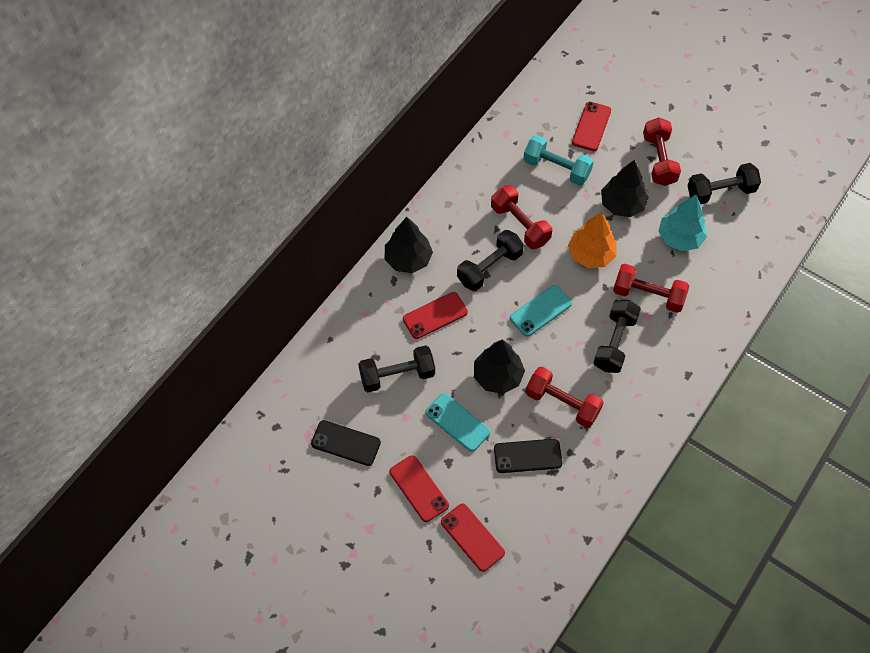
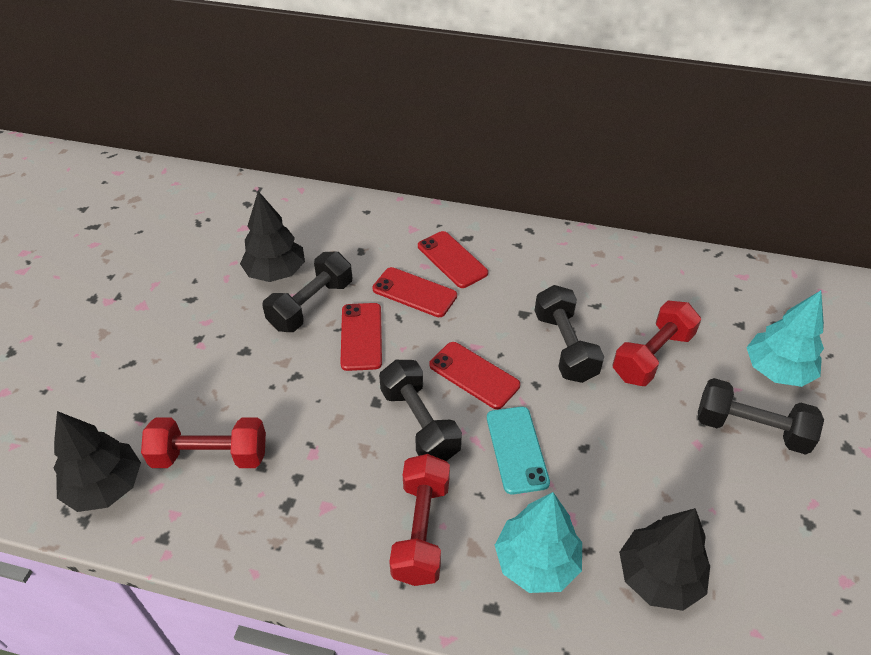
black phone: 2 -> 0
orange tree: 1 -> 0
red dumbbell: 4 -> 3
turquoise dumbbell: 1 -> 0
turquoise phone: 2 -> 1
turquoise tree: 1 -> 2

